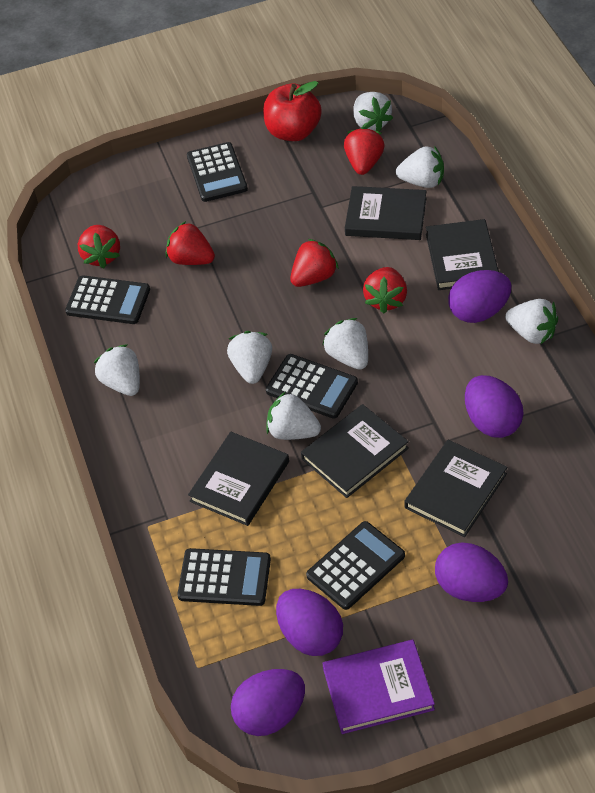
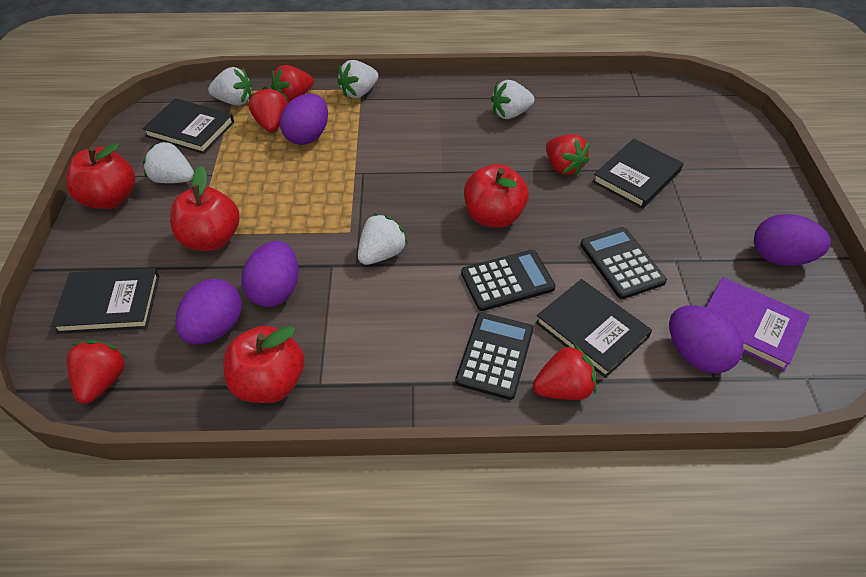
black book: 5 -> 4
black calculator: 5 -> 3
red apple: 1 -> 4
white strawberry: 7 -> 5

